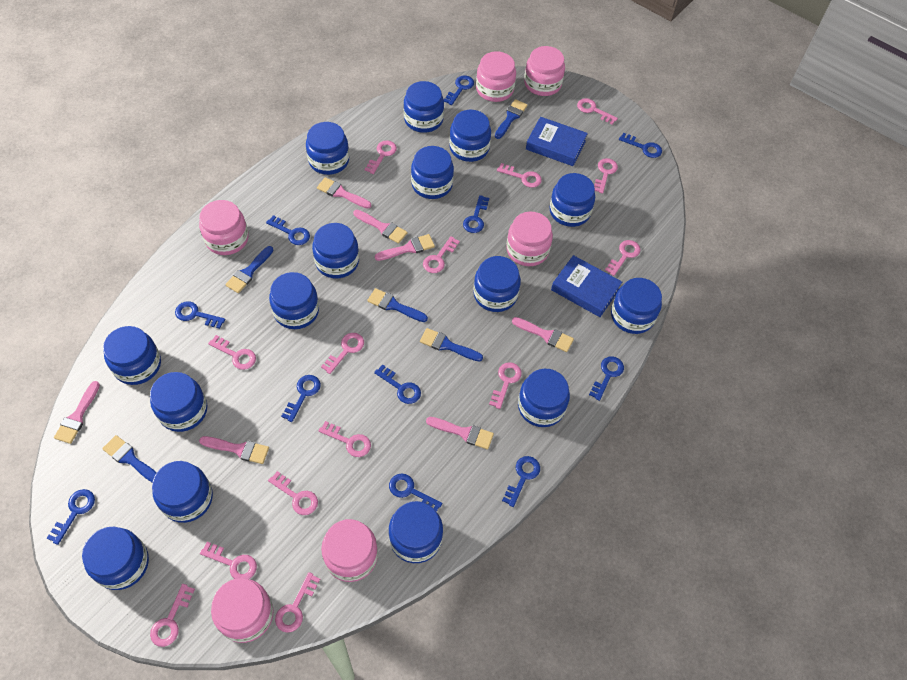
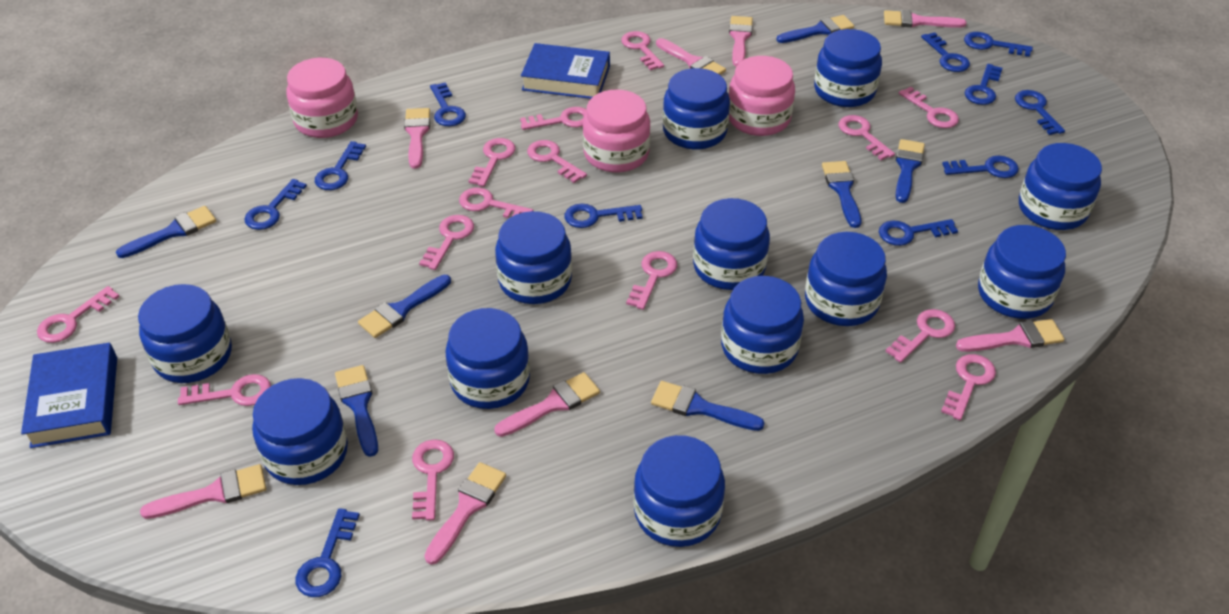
blue brush: 5 -> 7
blue jar: 15 -> 12
pink brush: 7 -> 8
pink jar: 6 -> 3

